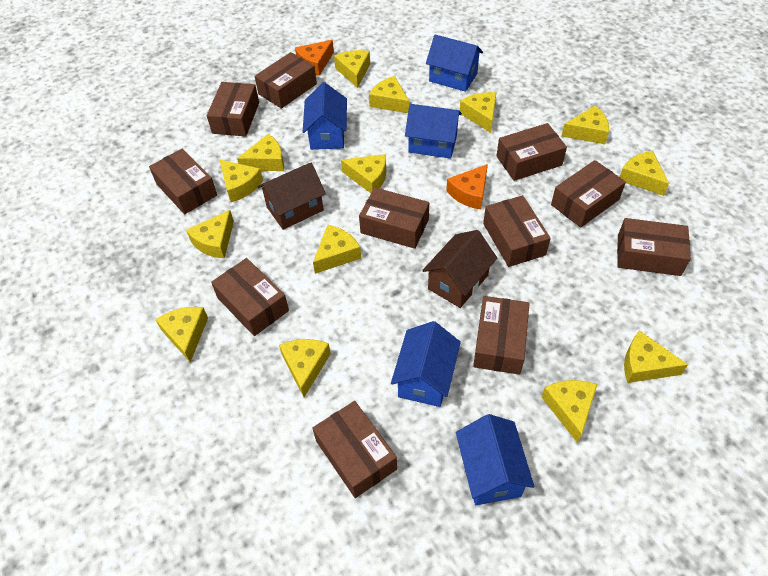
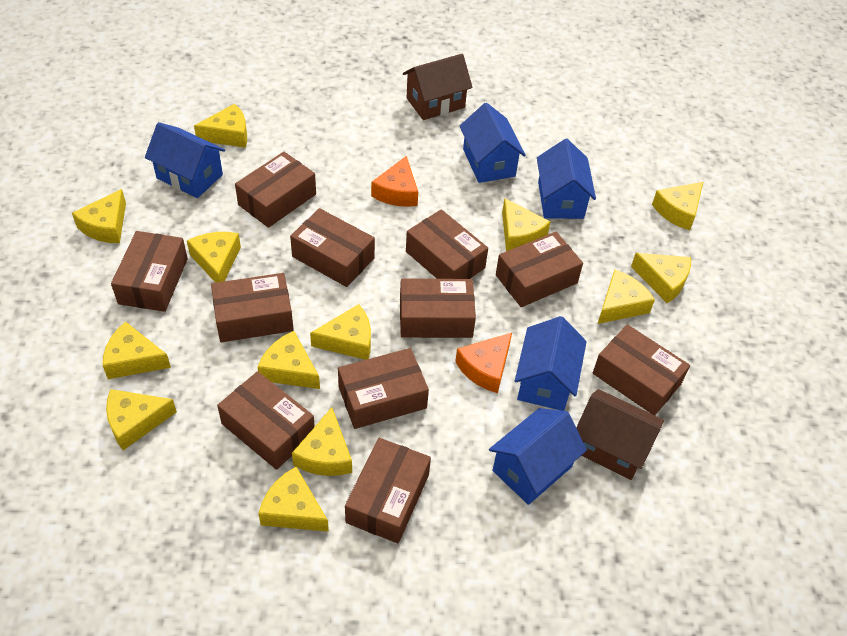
yellow cheese: 14 -> 13

